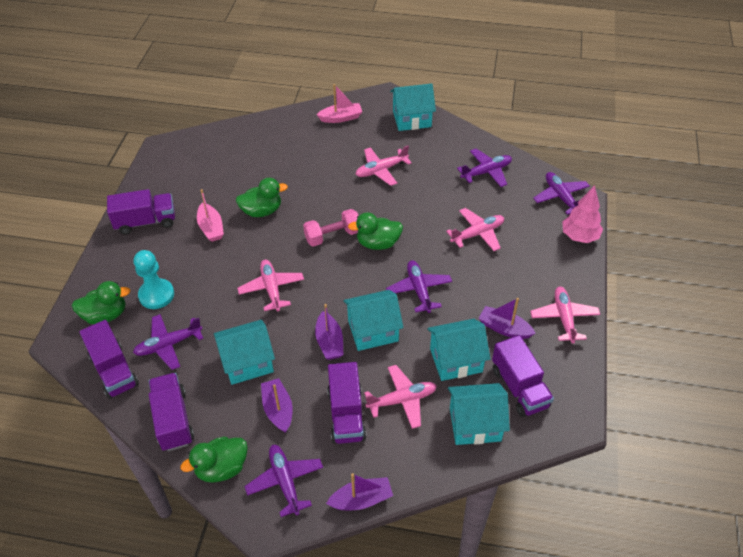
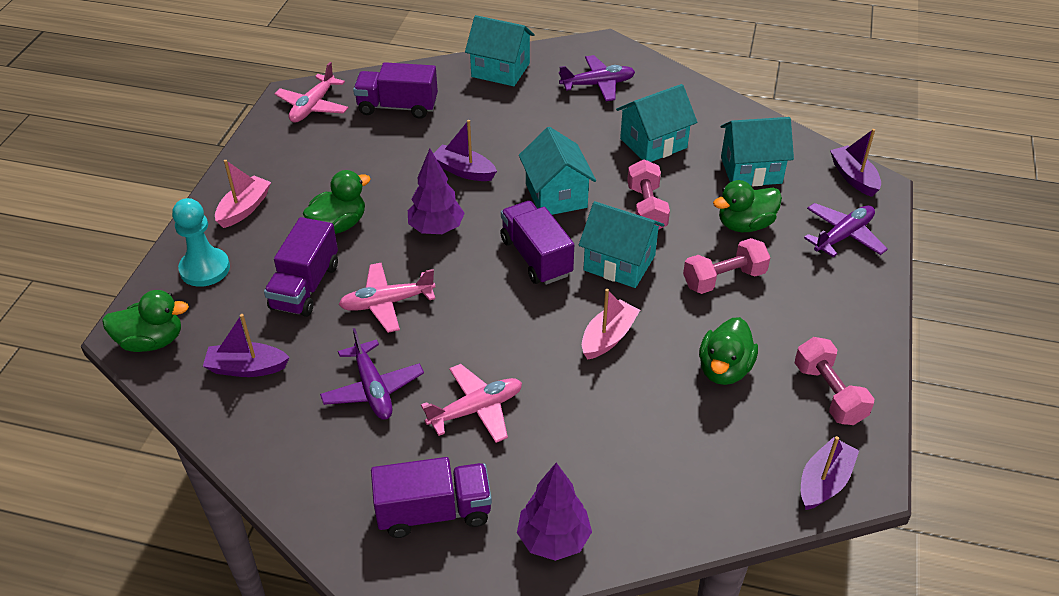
pink dumbbell: 1 -> 3
pink plane: 5 -> 3
pink tree: 1 -> 0
purple plane: 5 -> 3
purple tree: 0 -> 2
purple truck: 5 -> 4

